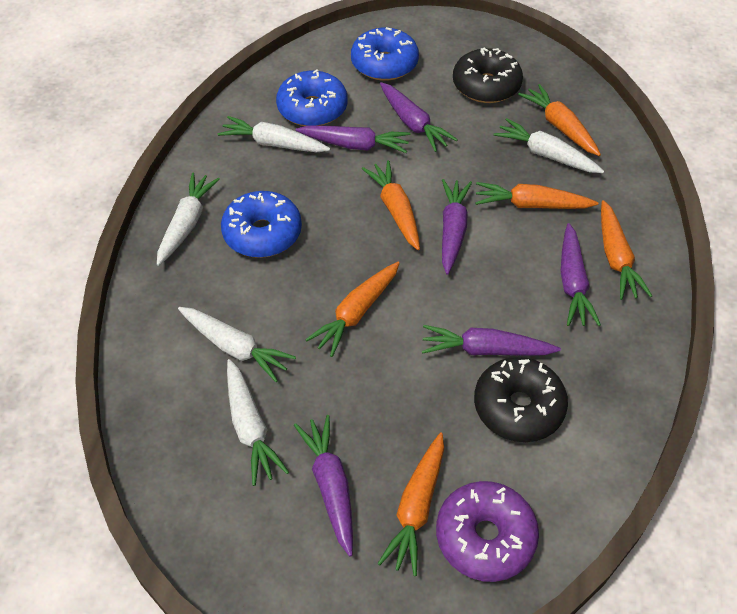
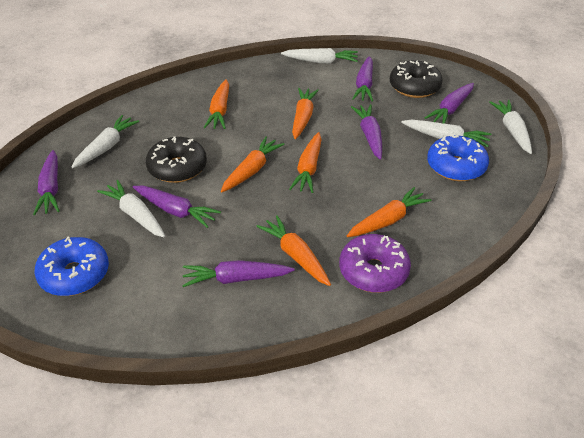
blue donut: 3 -> 2

